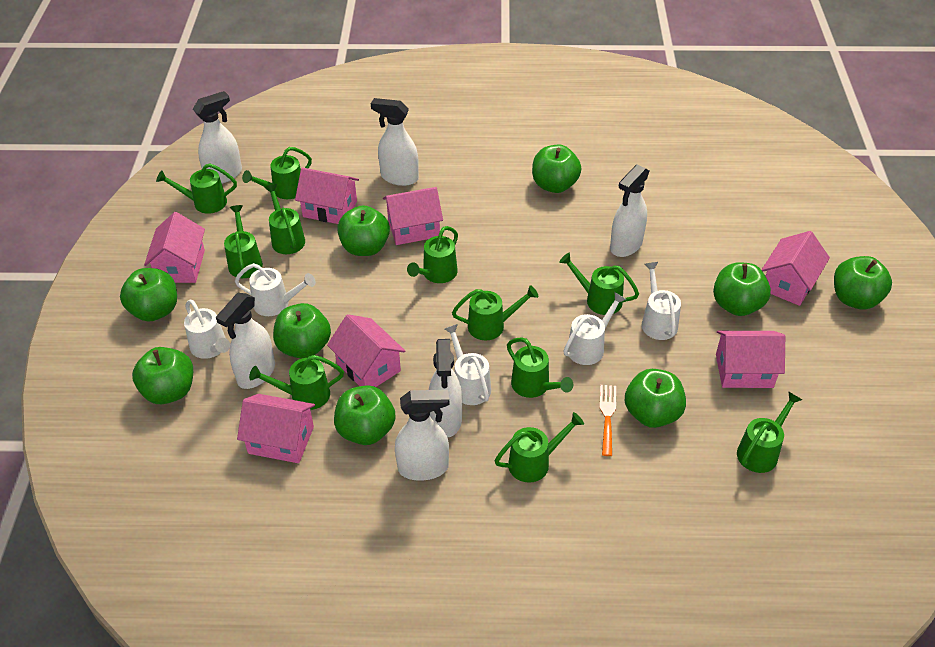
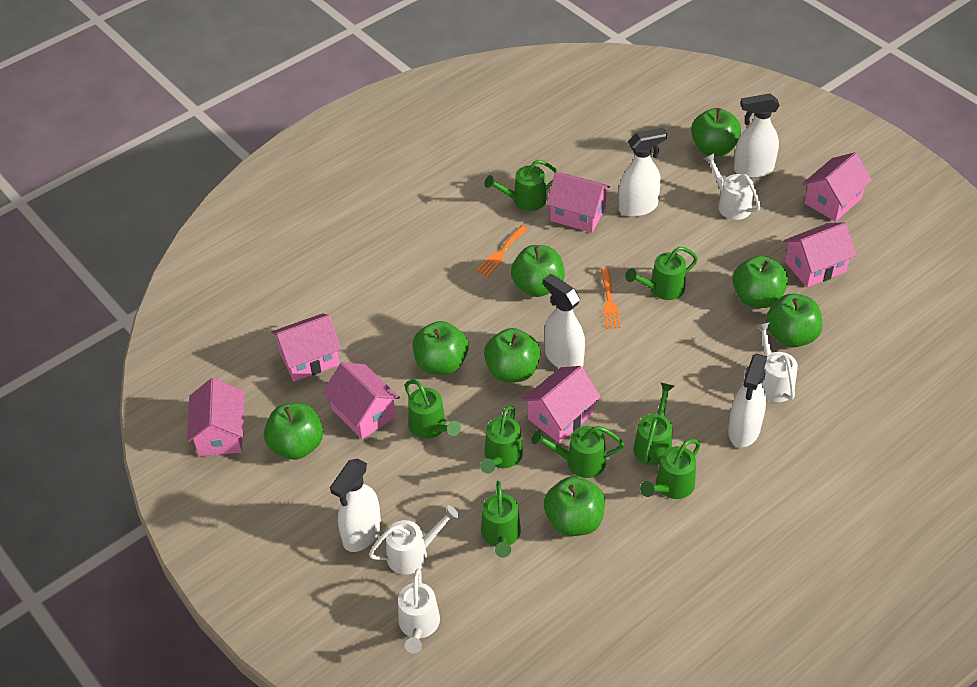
green apple: 9 -> 8
green watering can: 11 -> 8
orange fork: 1 -> 2
white spray bottle: 6 -> 5
white watering can: 5 -> 4

